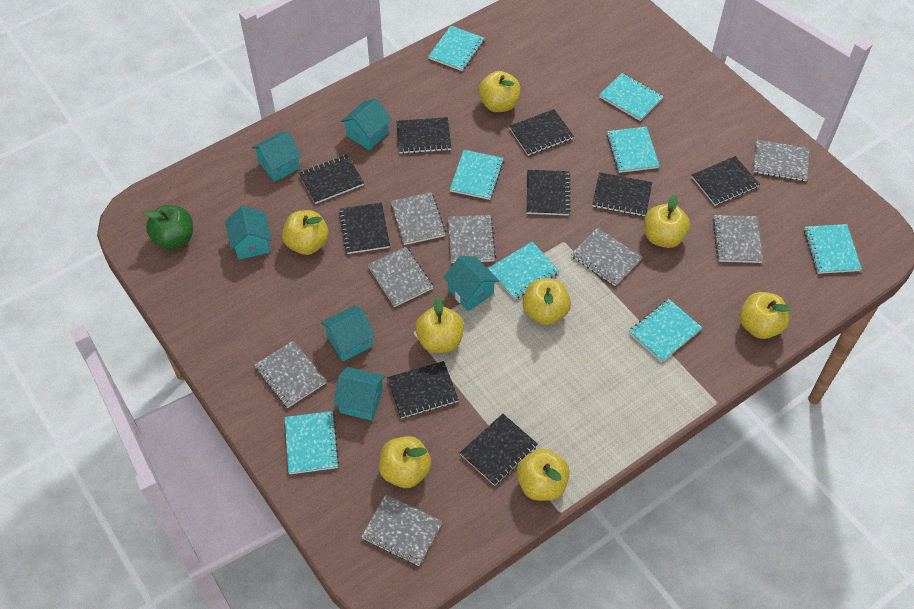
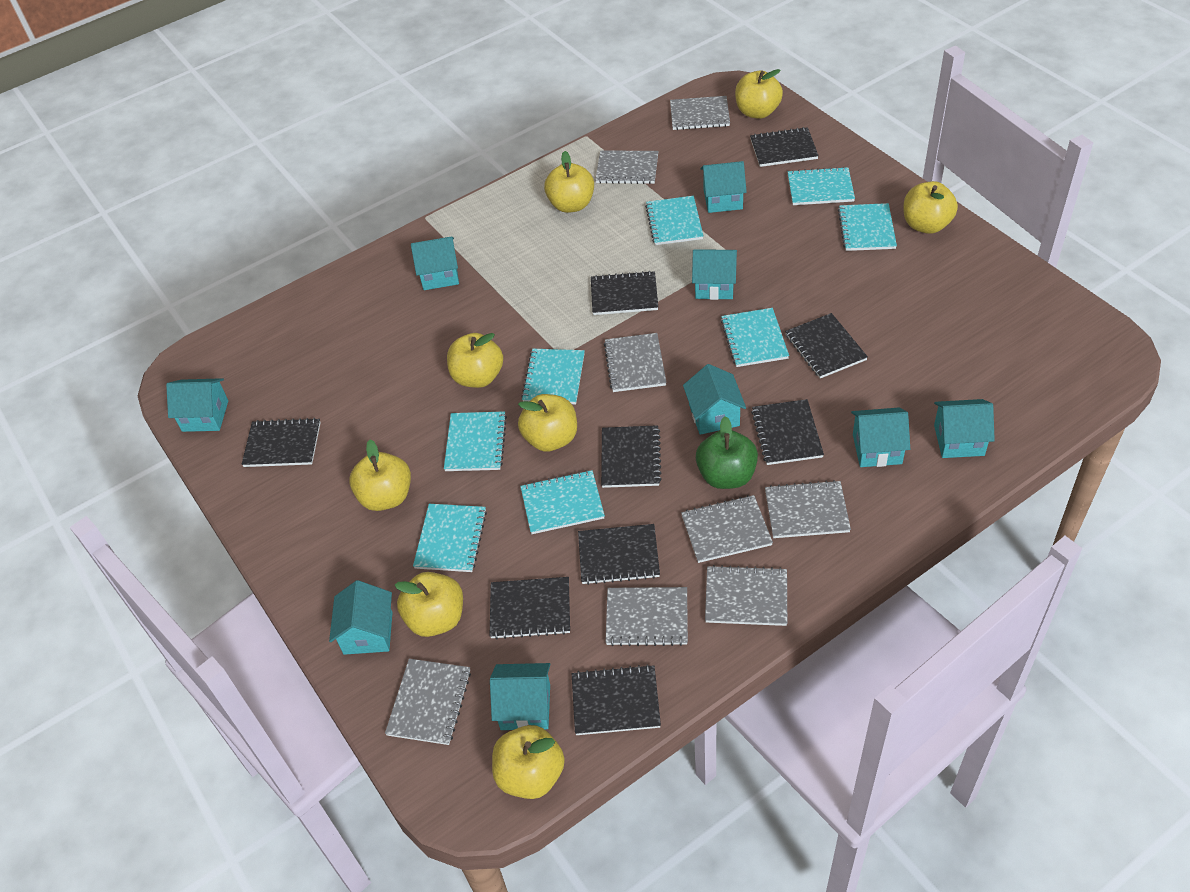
turquoise house: 6 -> 9

